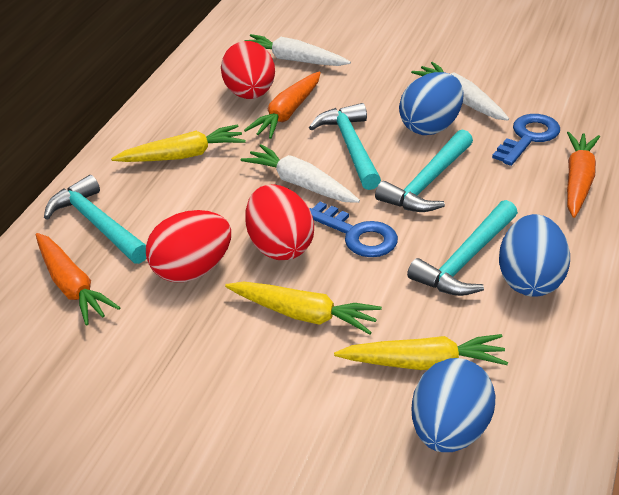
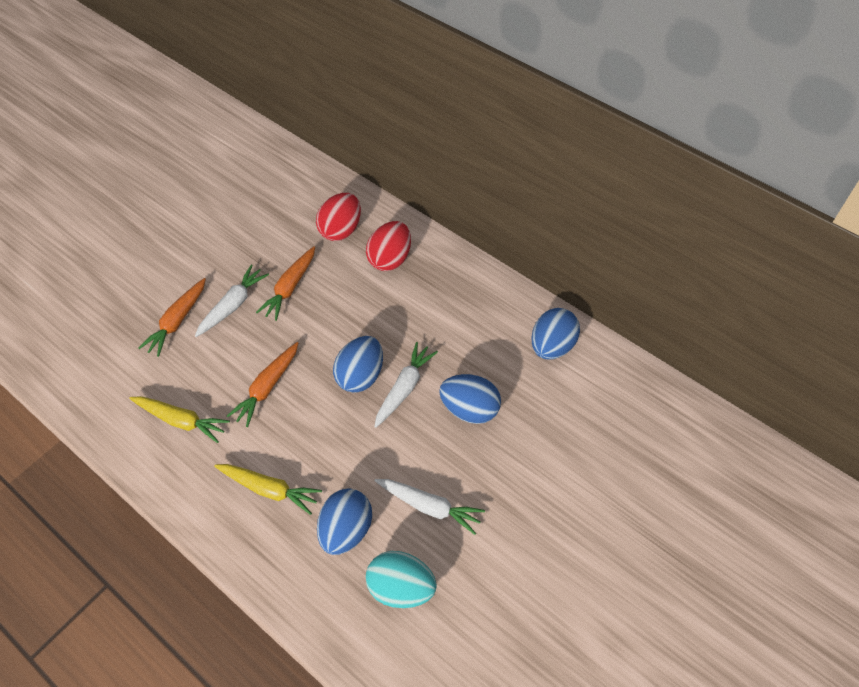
blue egg: 3 -> 4
blue key: 2 -> 0
red egg: 3 -> 2
turquoise egg: 0 -> 1
turquoise hammer: 4 -> 0
yellow carrot: 3 -> 2

